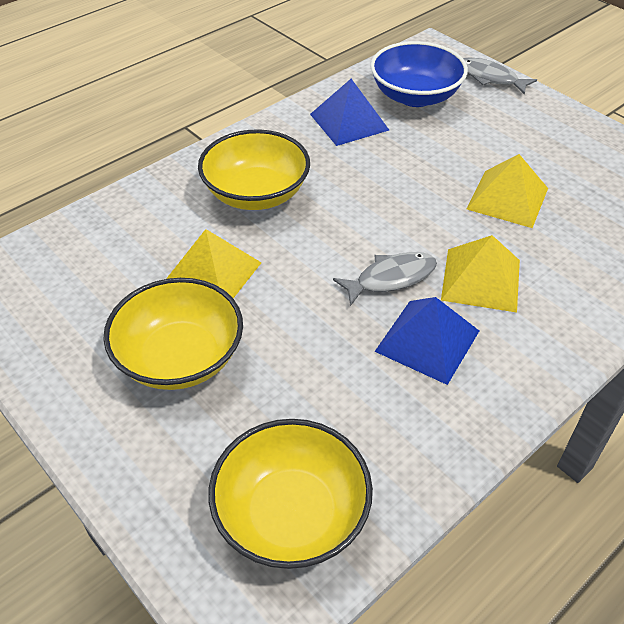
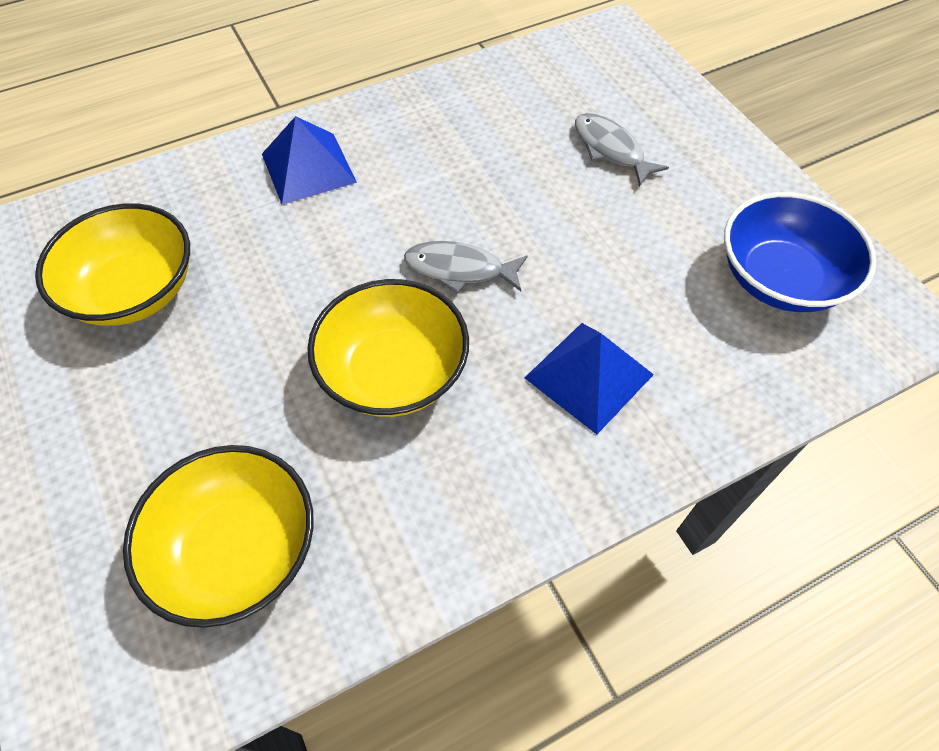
yellow pyramid: 3 -> 0

